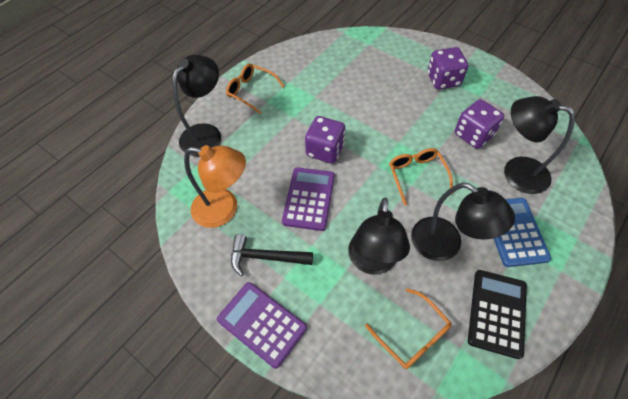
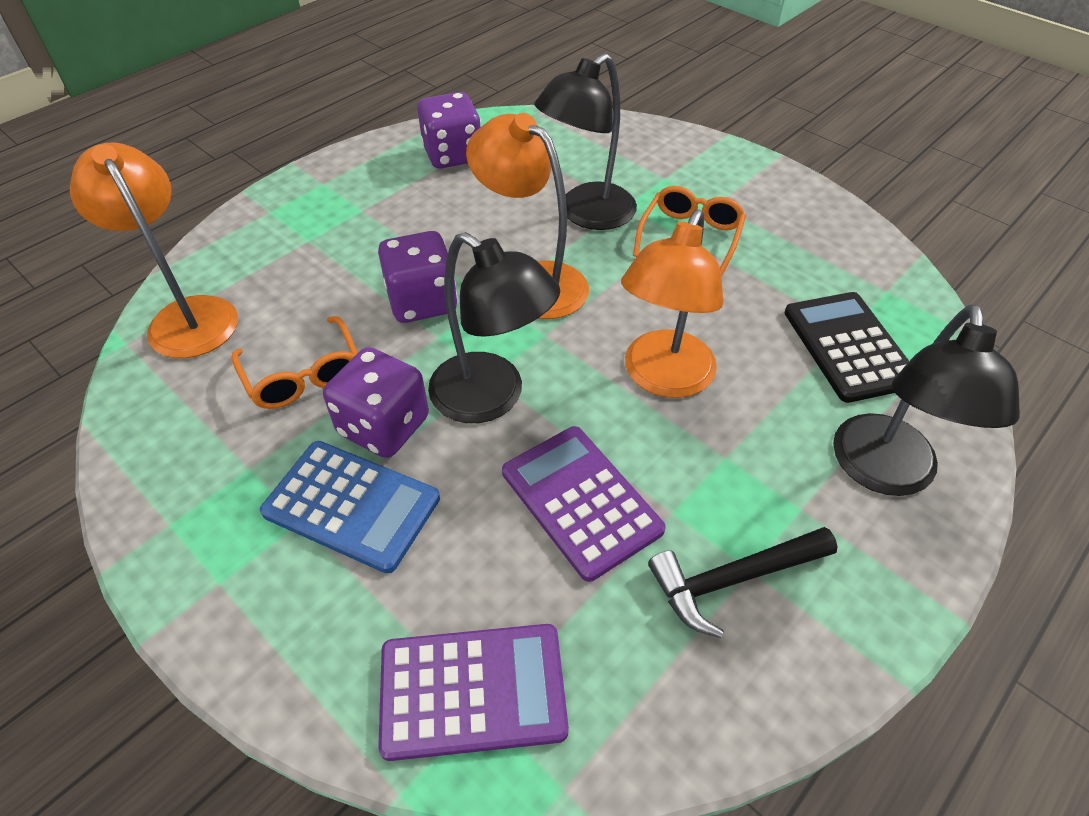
black lamp: 4 -> 3
orange glasses: 3 -> 2
orange lamp: 1 -> 3

